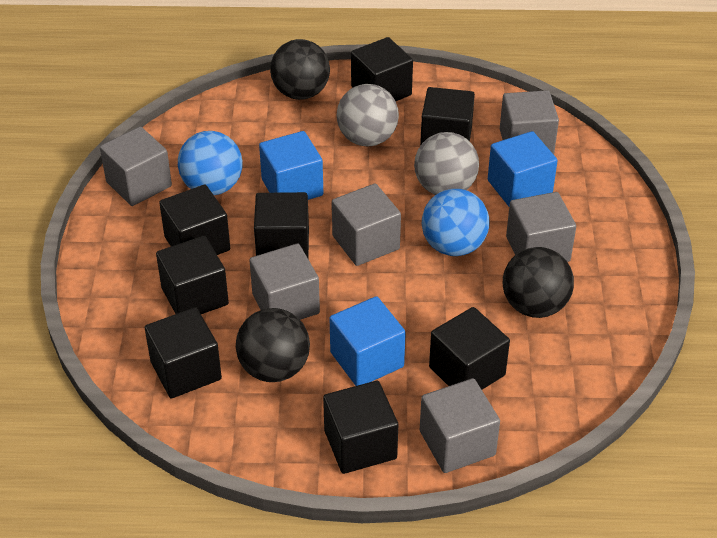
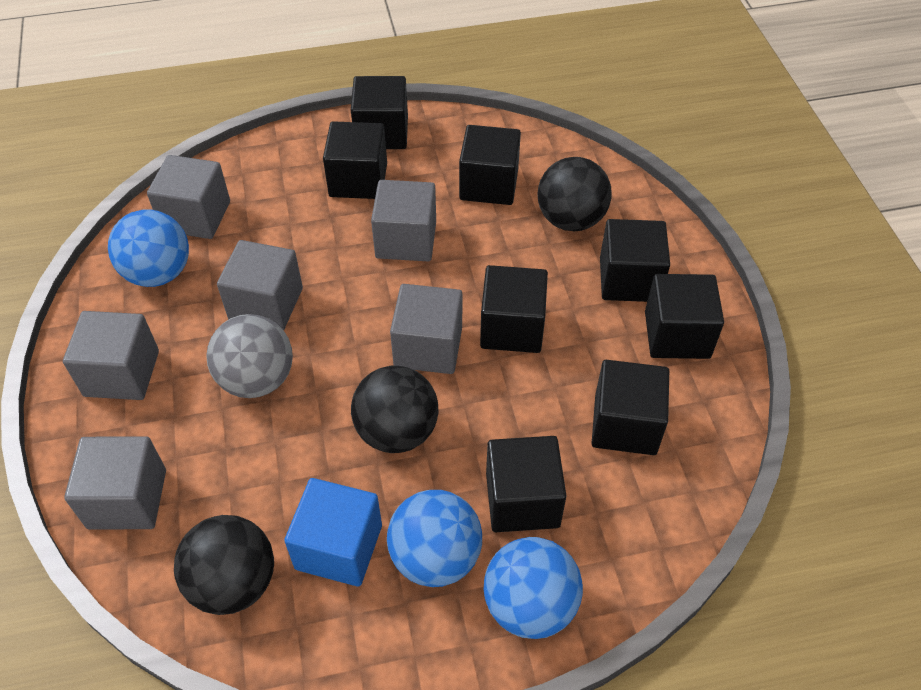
blue ball: 2 -> 3
blue cube: 3 -> 1
grey ball: 2 -> 1

